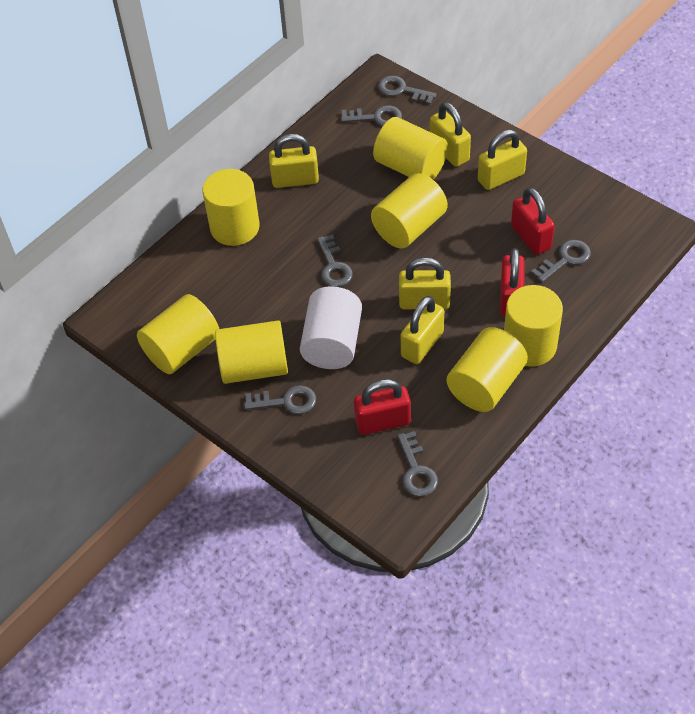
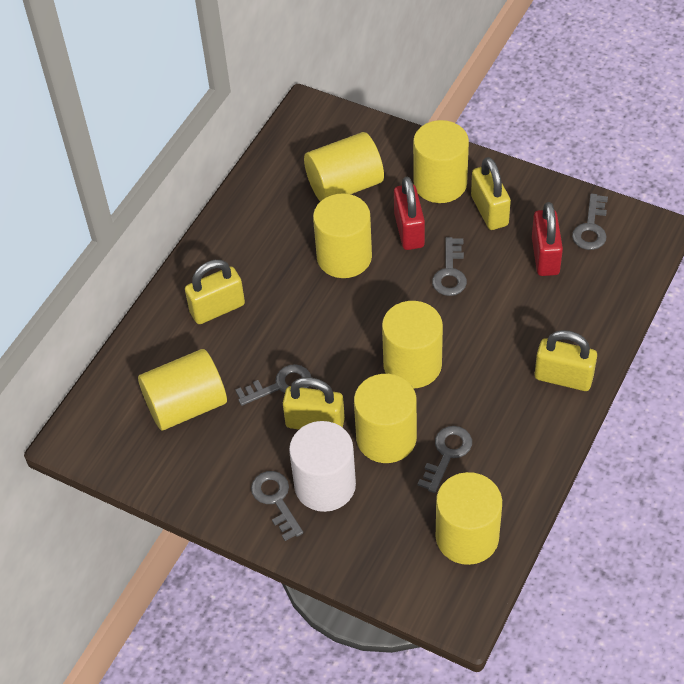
grey key: 6 -> 5
red padlock: 3 -> 2
yellow padlock: 5 -> 4

